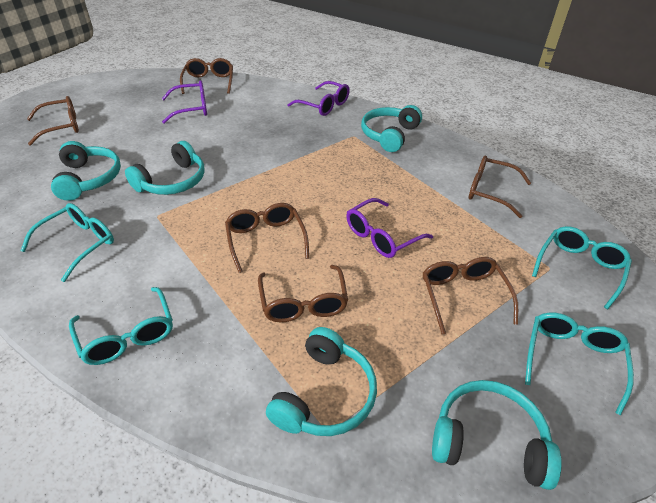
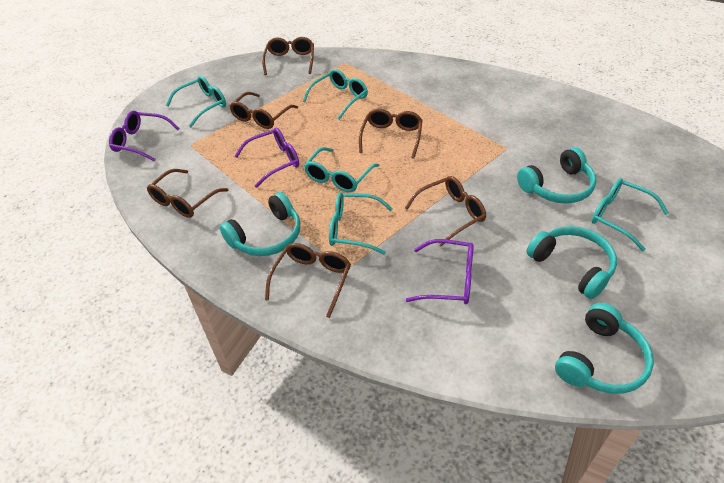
turquoise glasses: 4 -> 5
turquoise headphones: 5 -> 4

